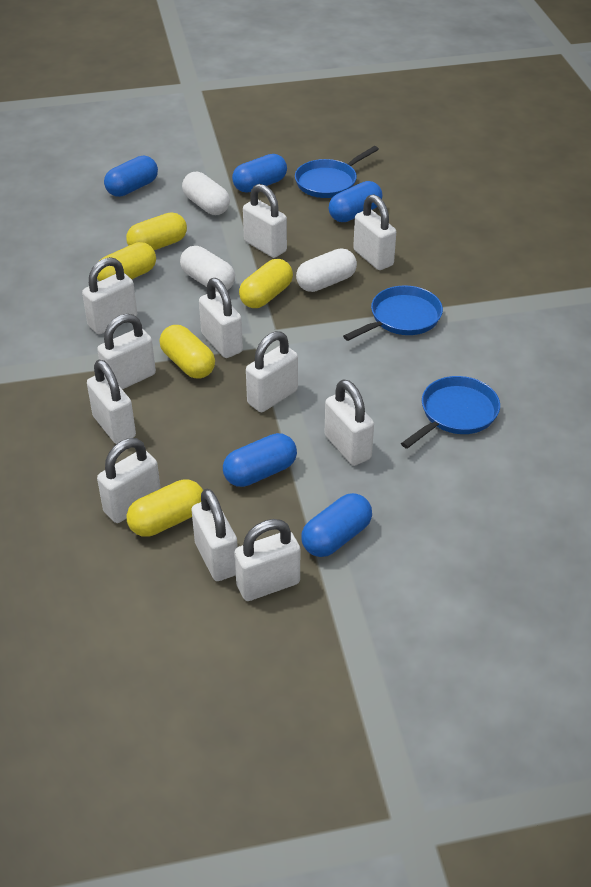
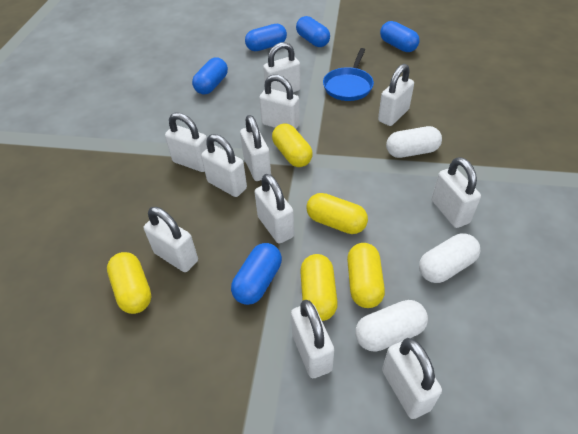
blue pan: 3 -> 1

